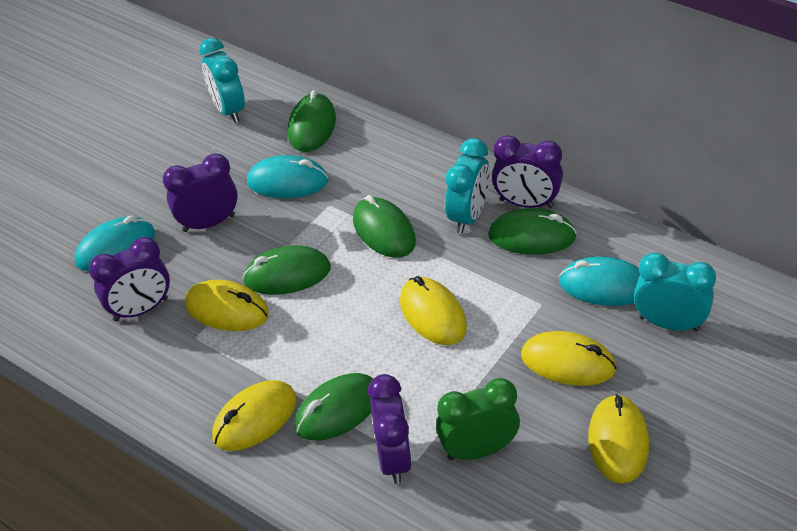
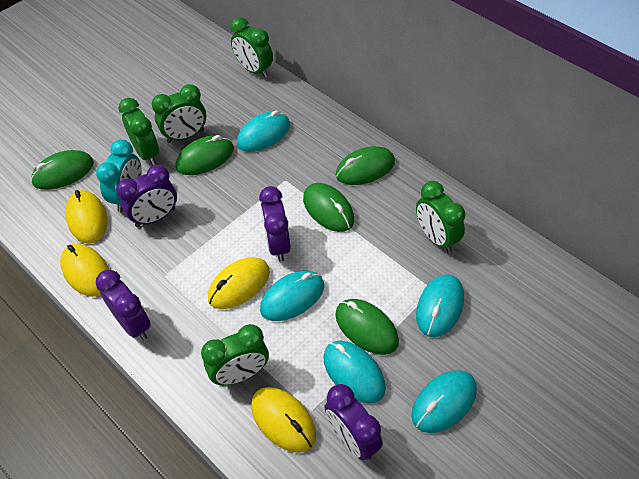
green clock: 1 -> 5
turquoise clock: 3 -> 1
turquoise mouse: 3 -> 5
yellow mouse: 5 -> 4

